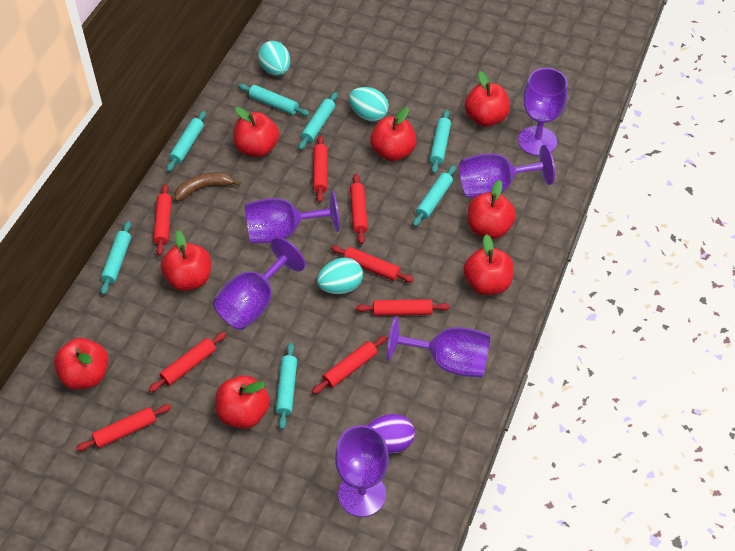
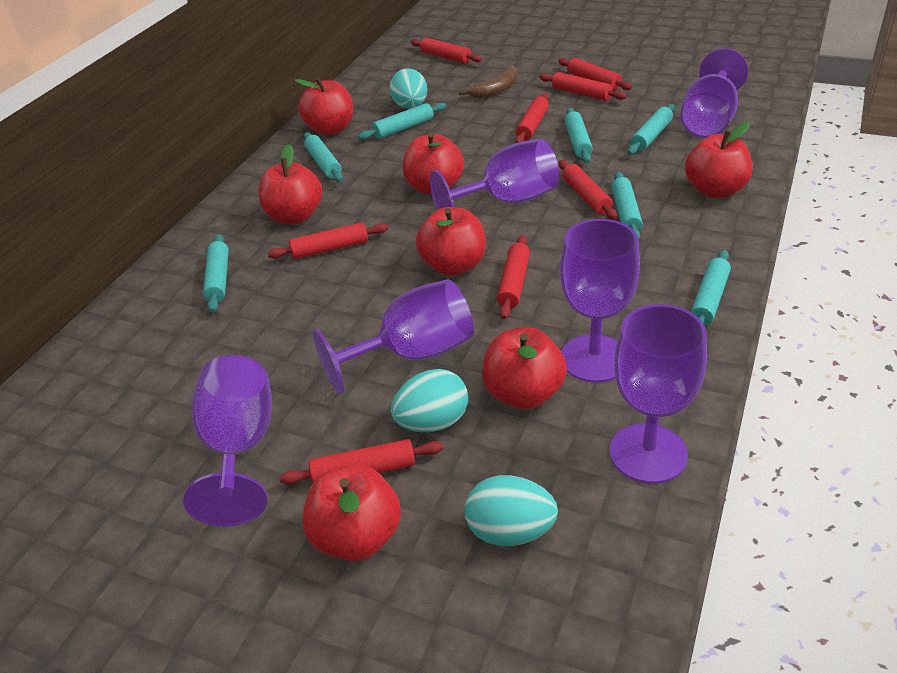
purple egg: 1 -> 0
red apple: 8 -> 7

